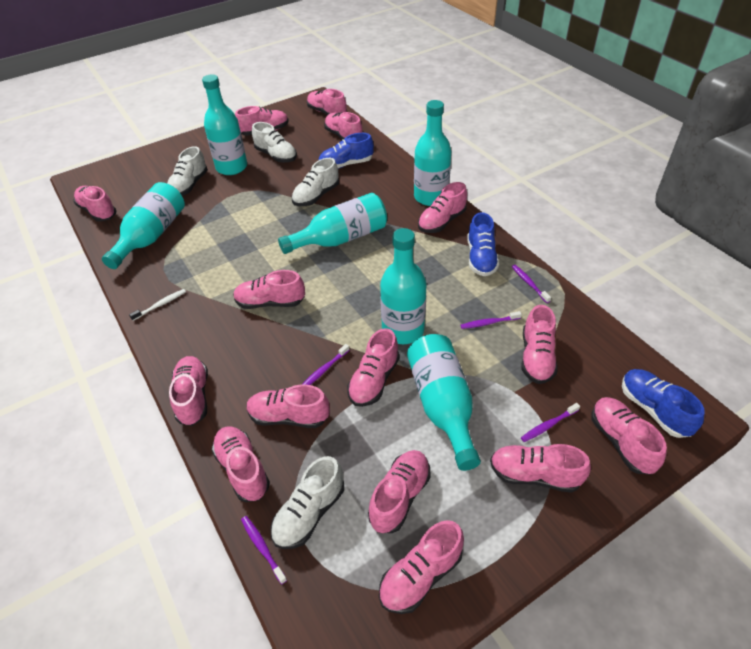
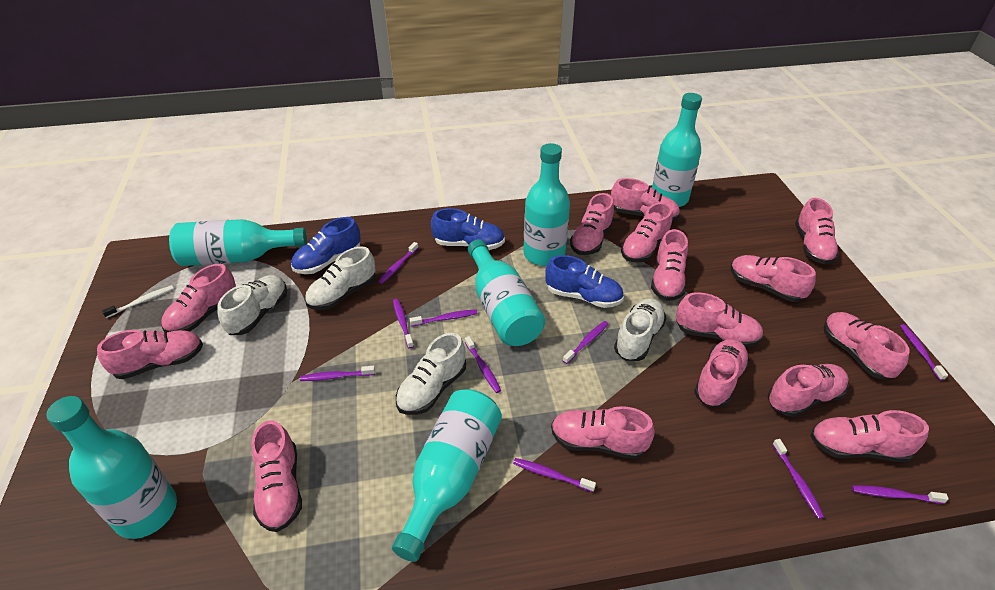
purple toothbrush: 5 -> 10

